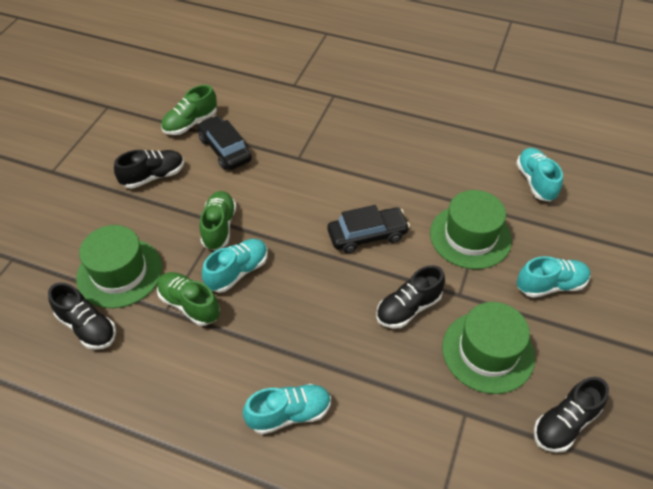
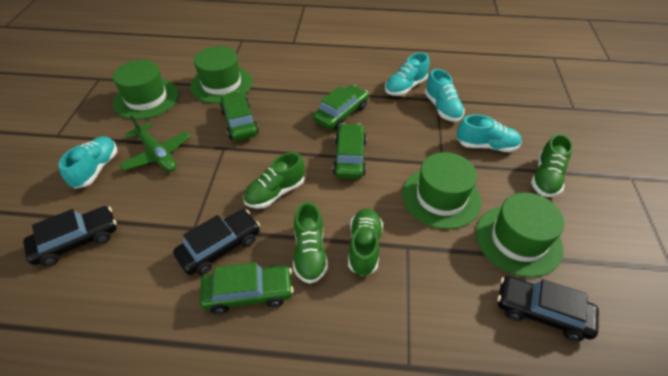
black car: 2 -> 3
black shoe: 4 -> 0
green car: 0 -> 4
green hat: 3 -> 4
green plane: 0 -> 1
green shoe: 3 -> 4

